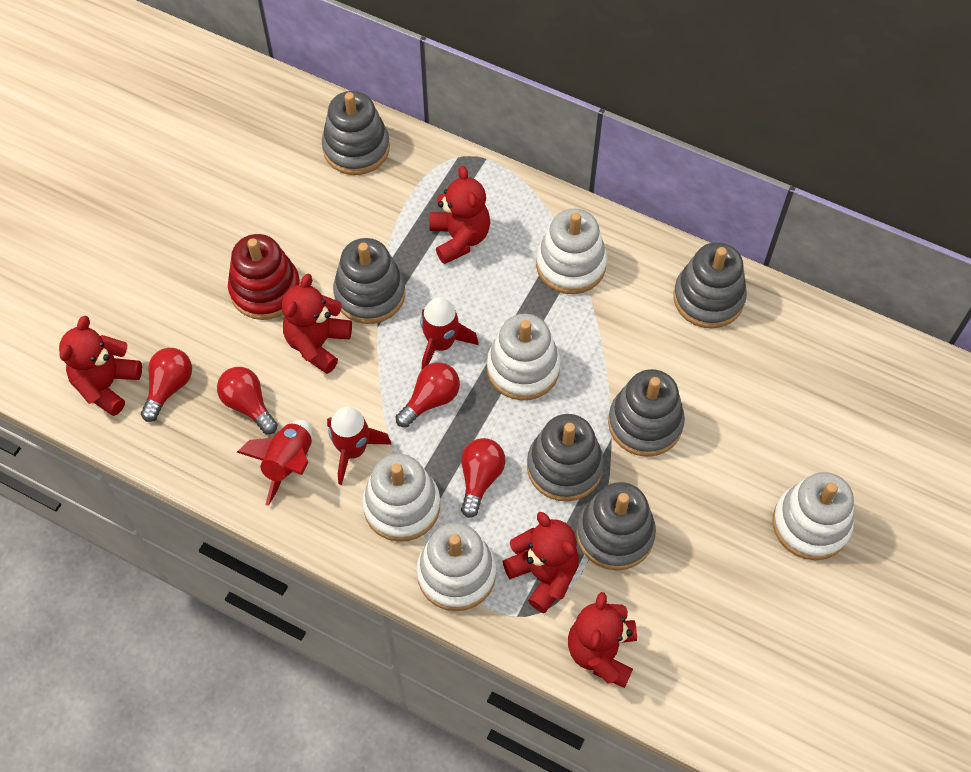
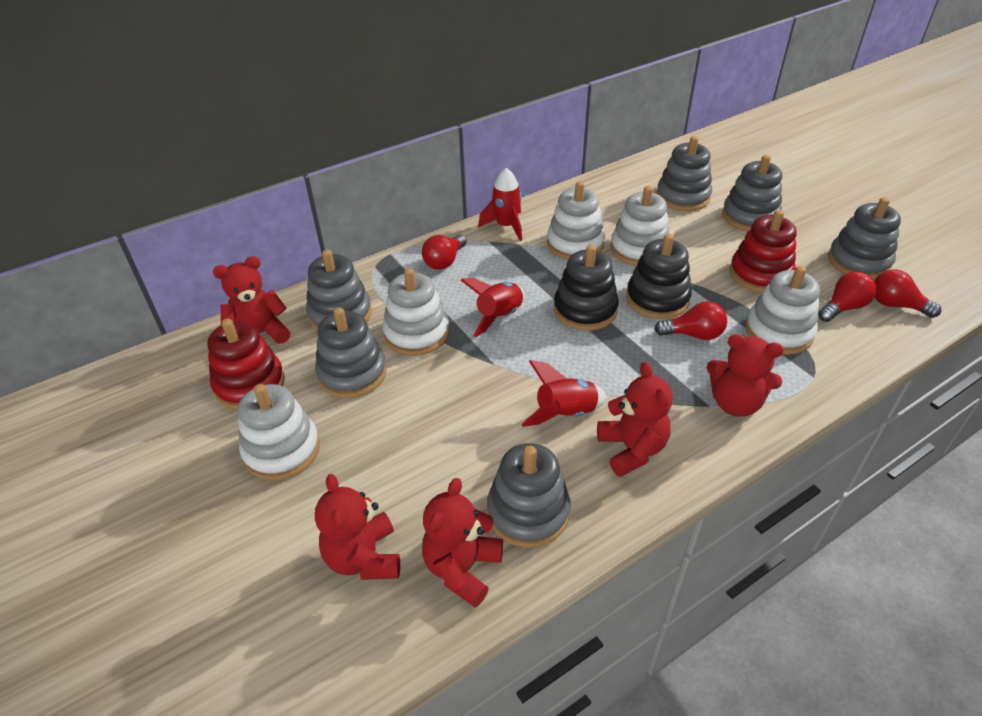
black stacking toy: 0 -> 2
red stacking toy: 1 -> 2

